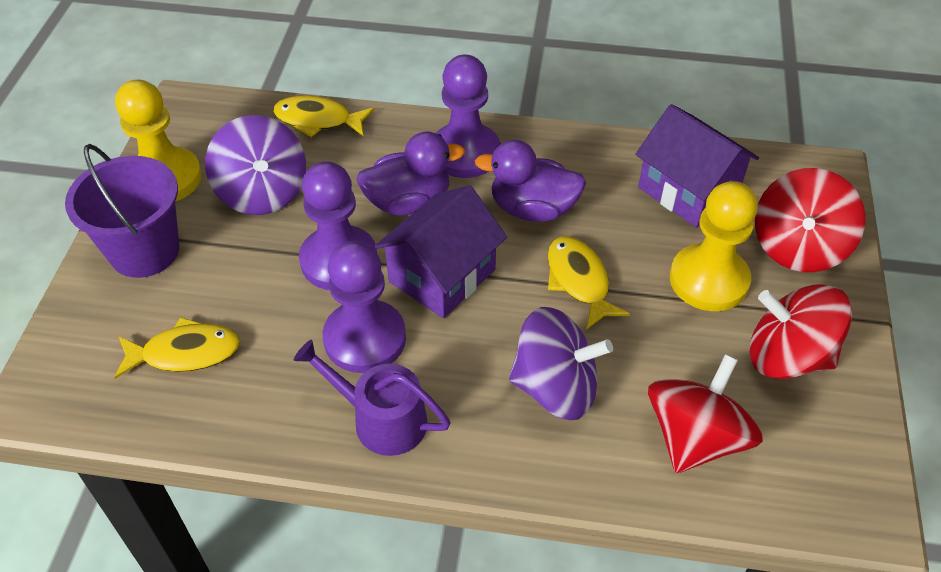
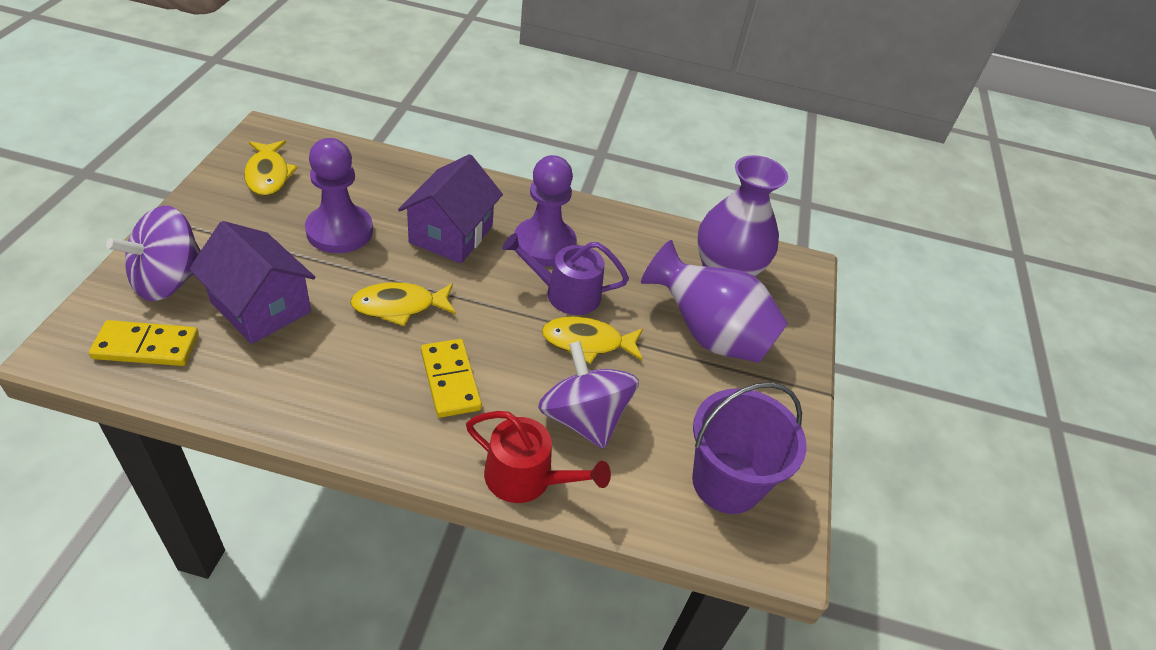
purple duck: 2 -> 0
purple pawn: 3 -> 2
purple vase: 0 -> 2
red spinning top: 3 -> 0
red watering can: 0 -> 1
yellow domino: 0 -> 2
yellow pawn: 2 -> 0

